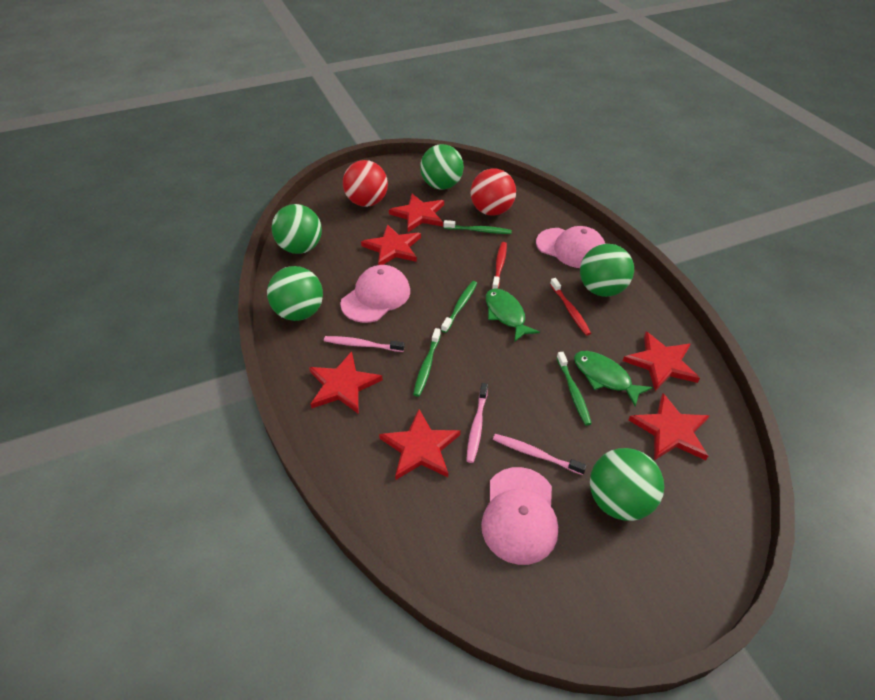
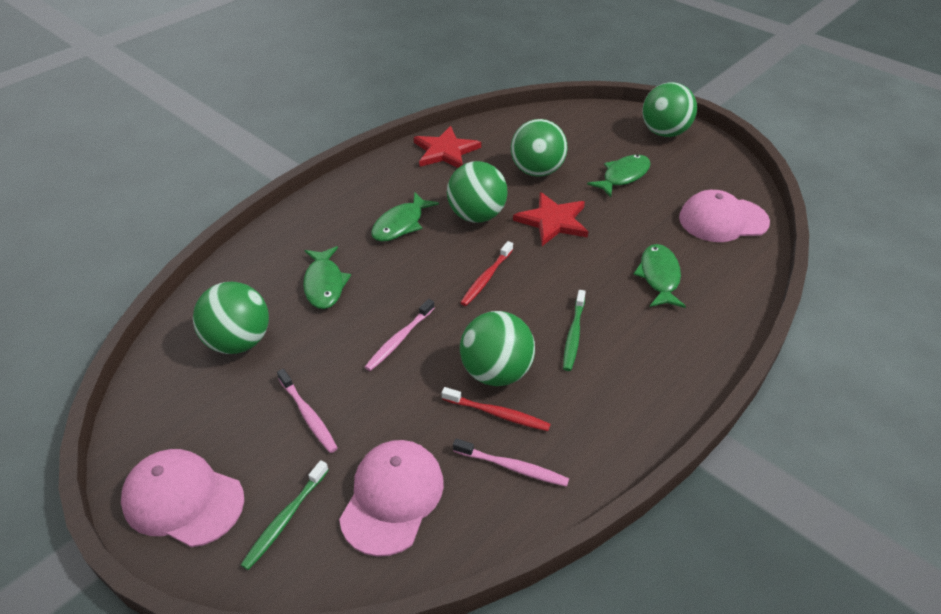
green fish: 2 -> 4
green toothbrush: 4 -> 2
red ball: 2 -> 0
red star: 6 -> 2

